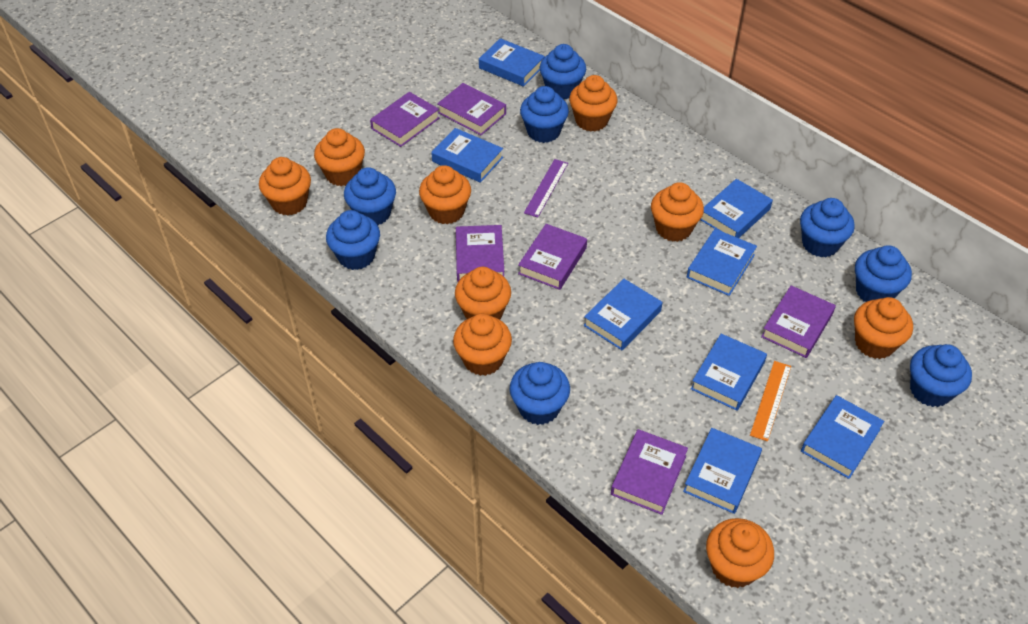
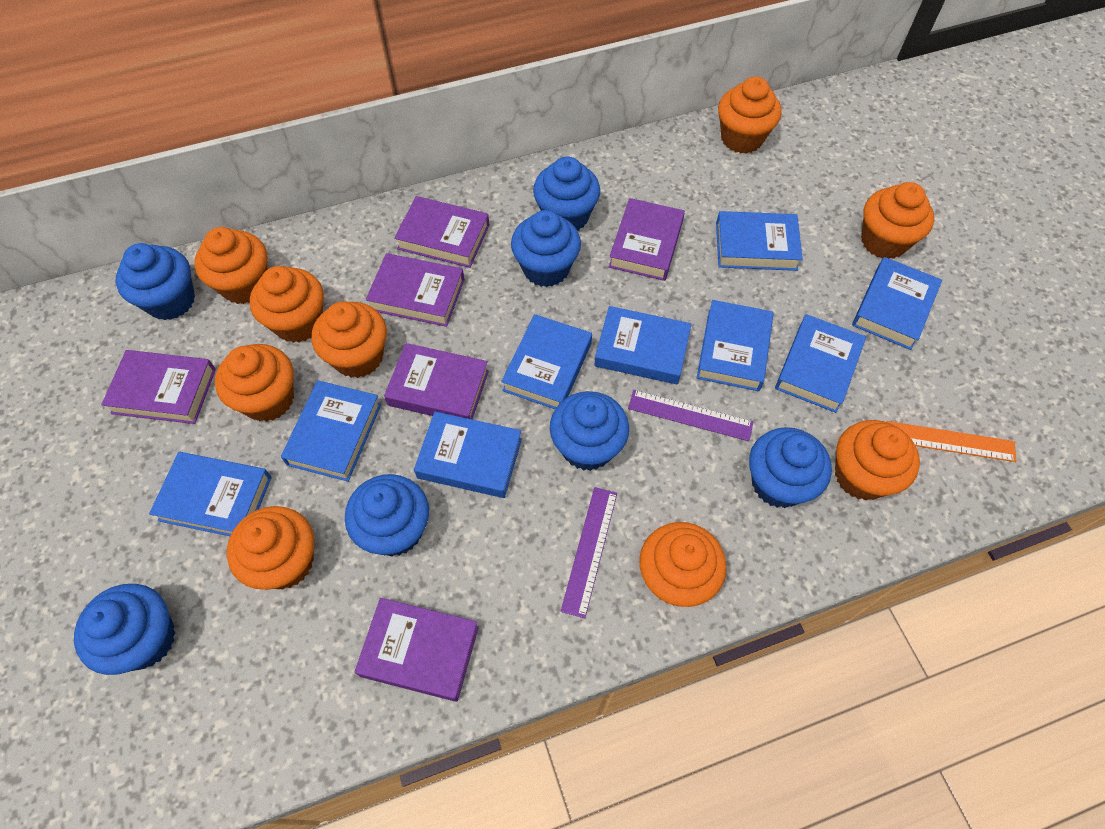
blue book: 8 -> 9
blue cupcake: 8 -> 7
purple ruler: 1 -> 2

